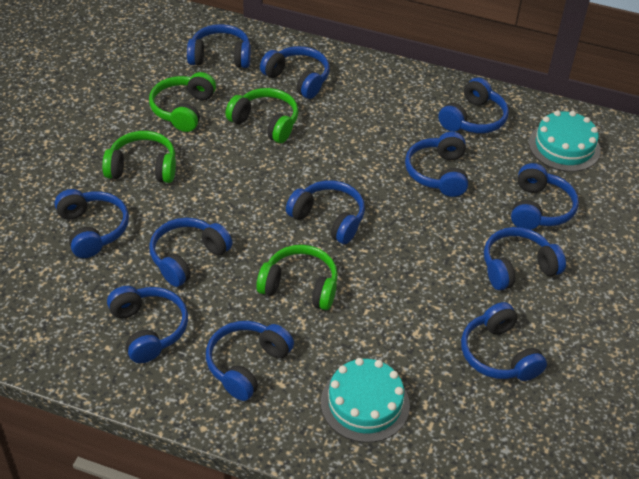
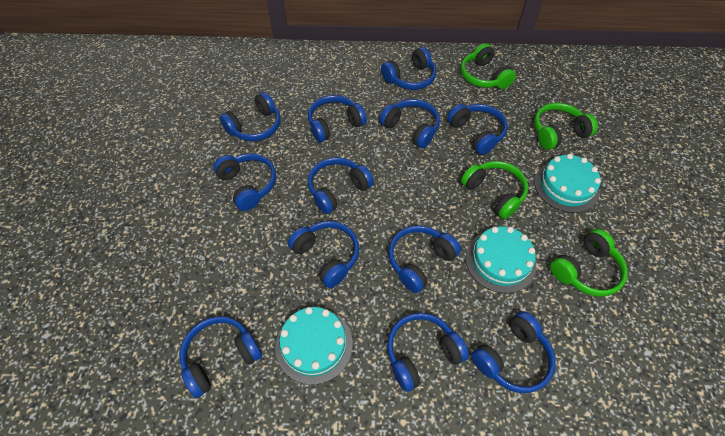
turquoise cake: 2 -> 3

